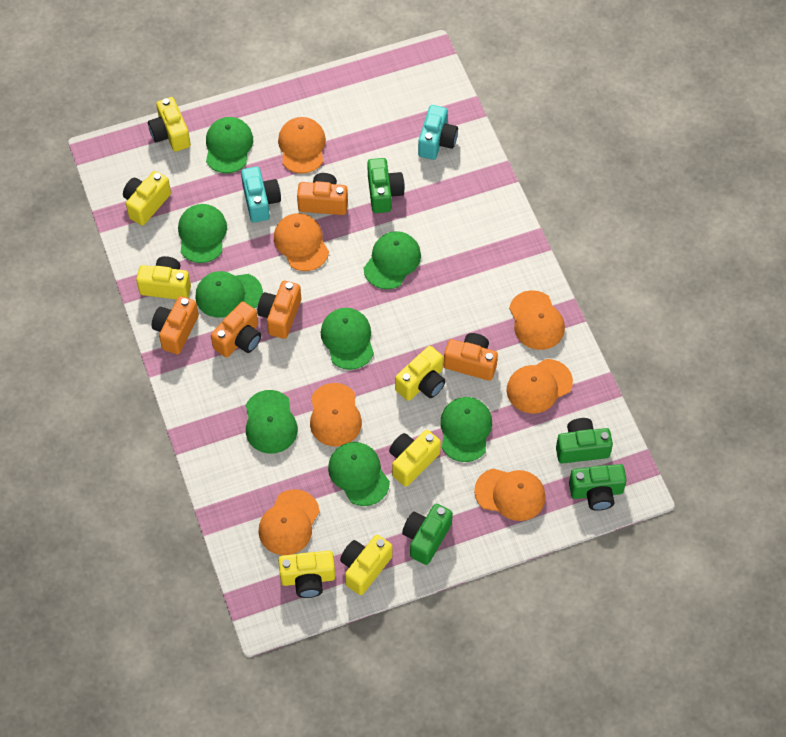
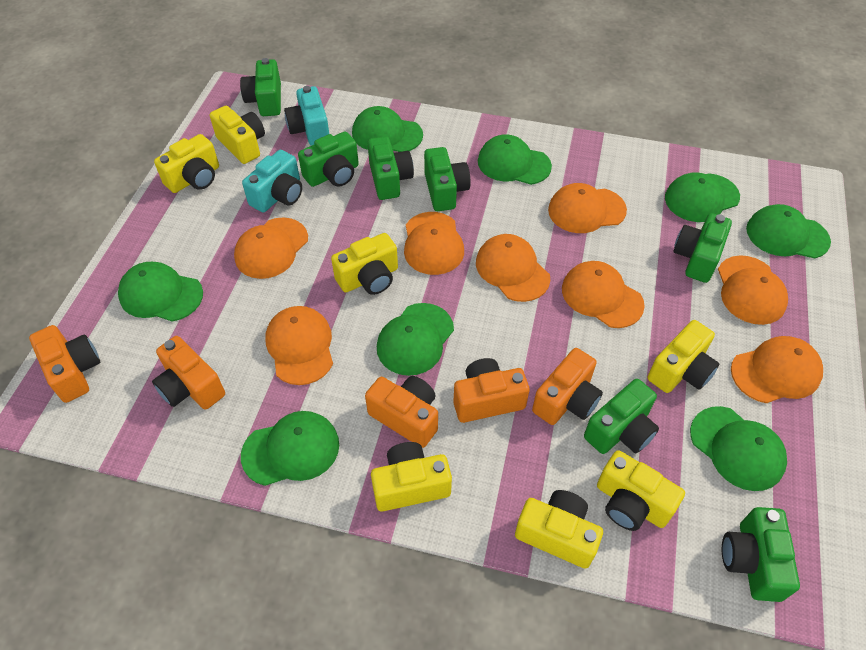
green camera: 4 -> 7
orange cap: 7 -> 8

